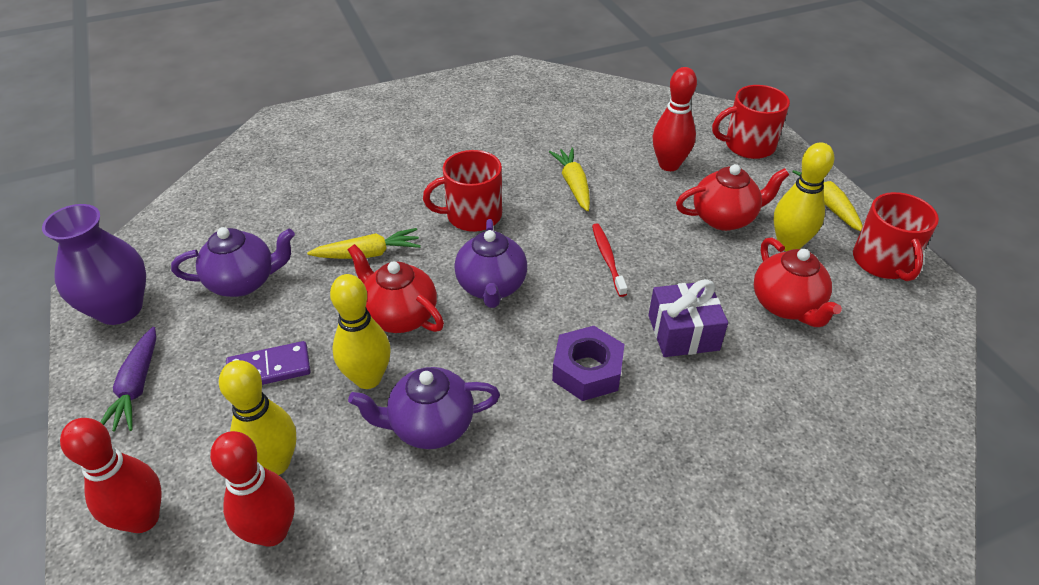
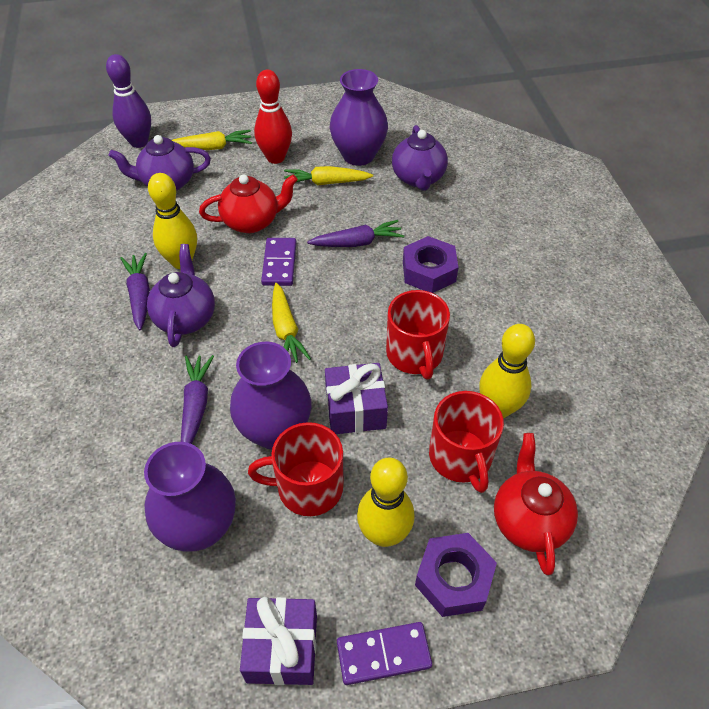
purple bowling pin: 0 -> 1
purple carrot: 1 -> 3
purple domino: 1 -> 2
purple gift: 1 -> 2
purple nut: 1 -> 2
purple vase: 1 -> 3
red bowling pin: 3 -> 1
red teapot: 3 -> 2
red toothbrush: 1 -> 0

